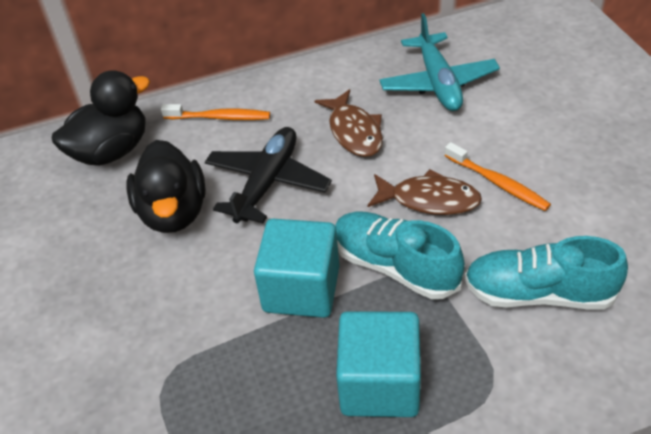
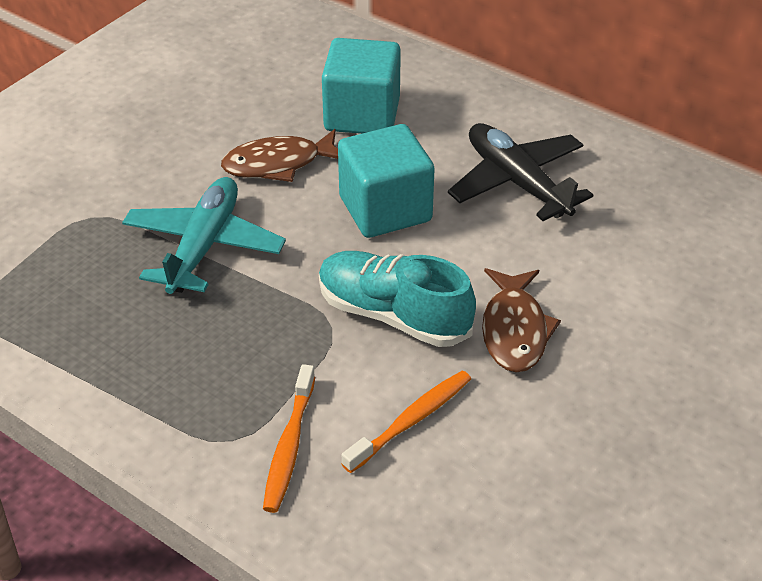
black duck: 2 -> 0
turquoise shoe: 2 -> 1

